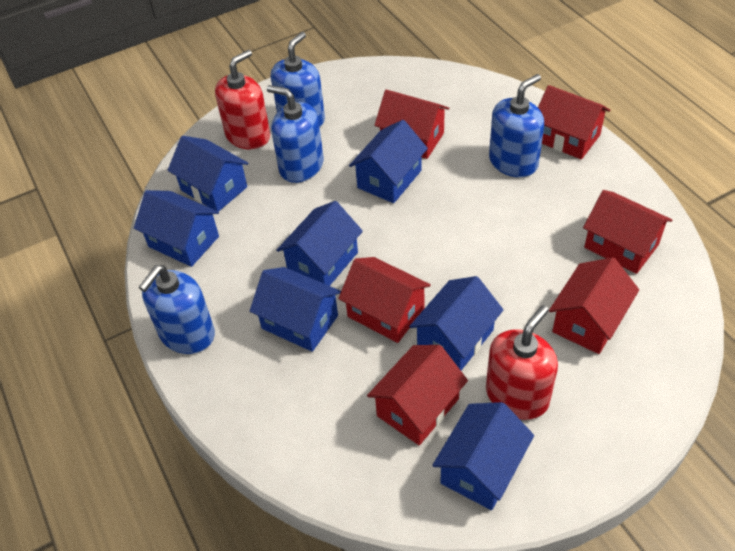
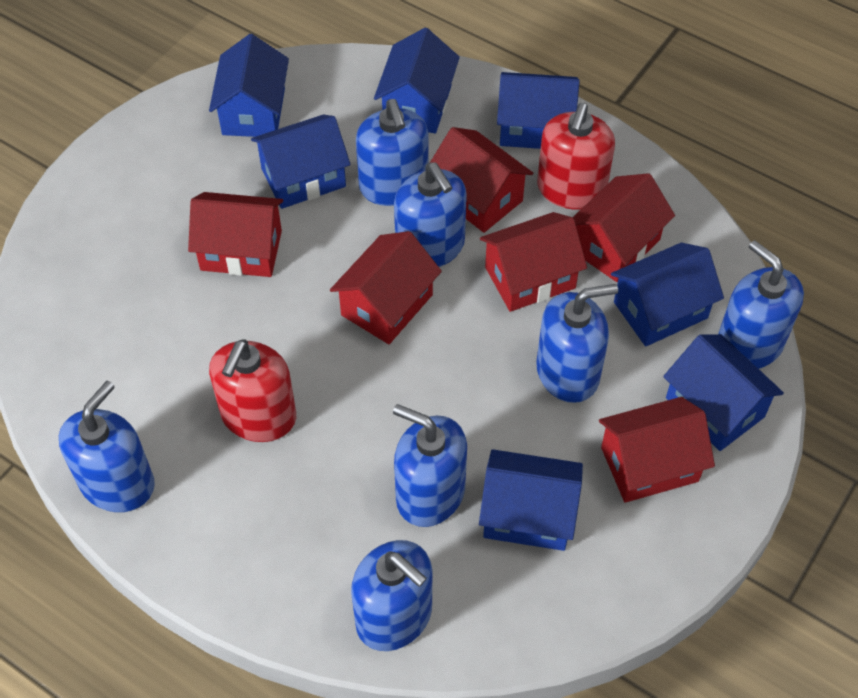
blue soap dispenser: 4 -> 7

